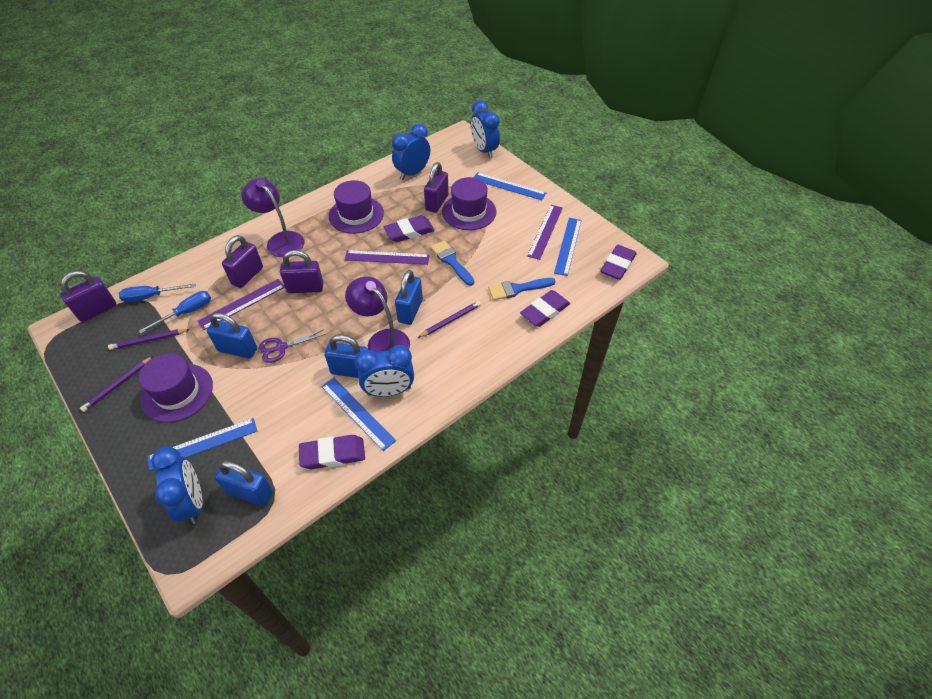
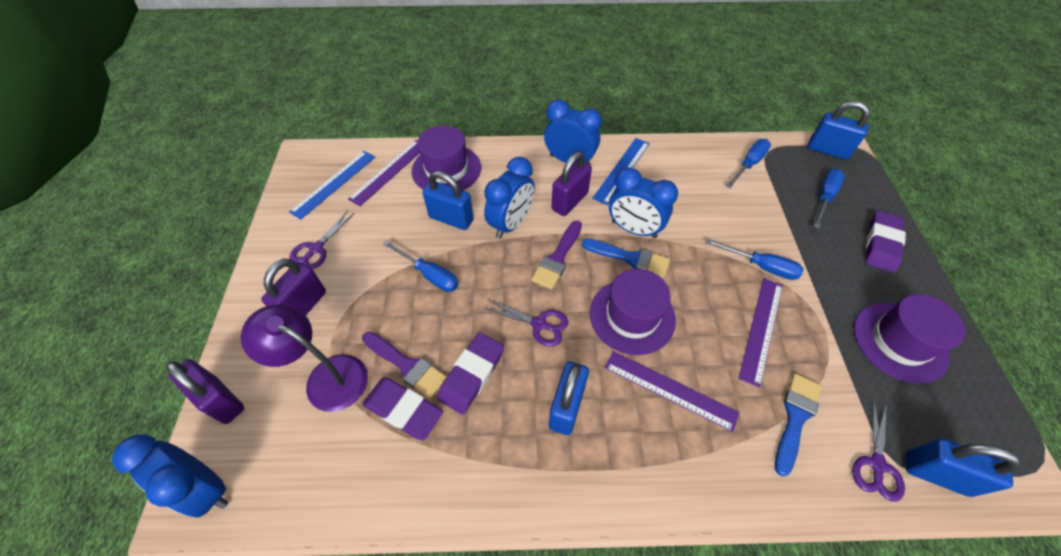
blue ruler: 4 -> 2
blue screwdriver: 2 -> 4
purple brush: 0 -> 2
purple eraser: 4 -> 3
purple lamp: 2 -> 1
purple padlock: 4 -> 3
purple pencil: 3 -> 0
purple scissors: 1 -> 3

